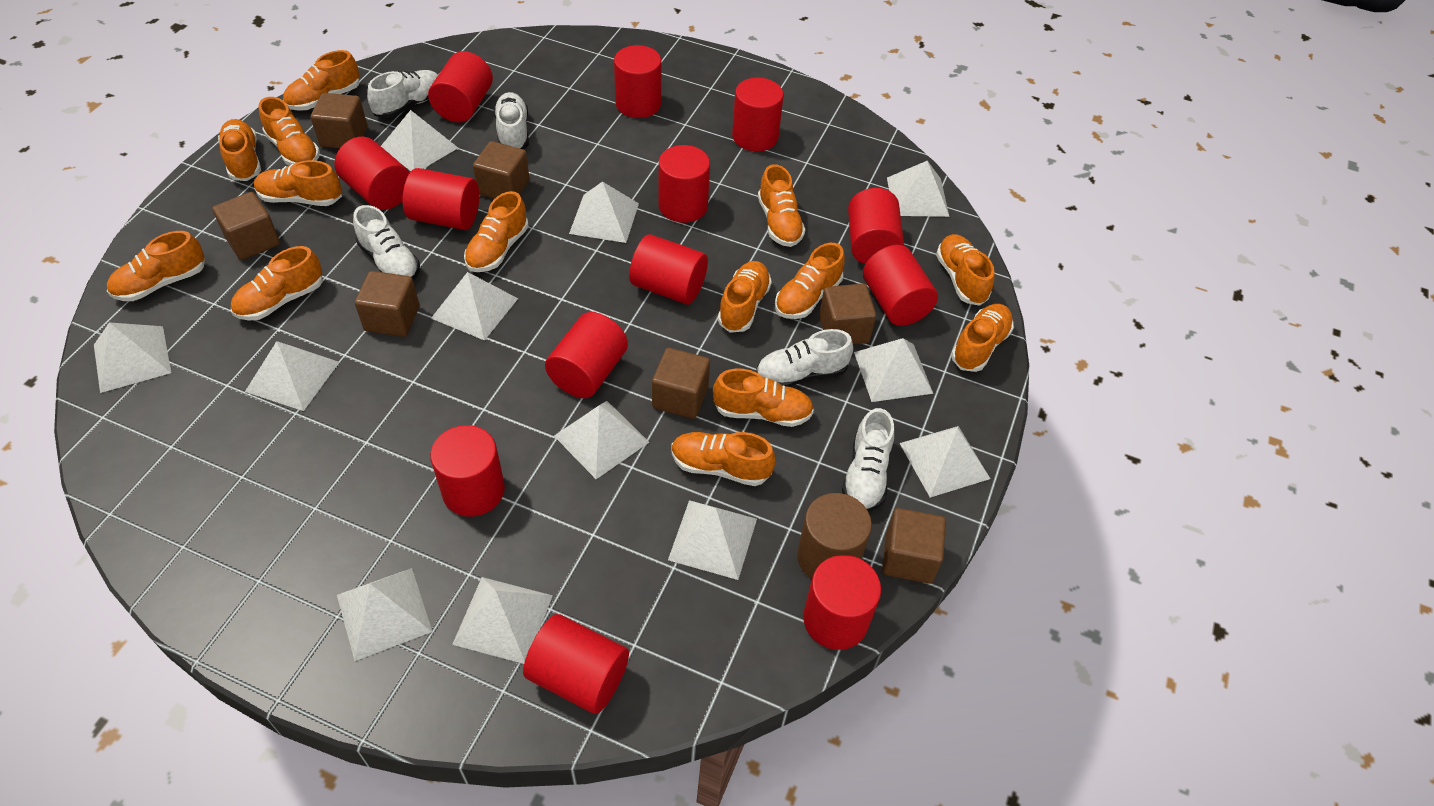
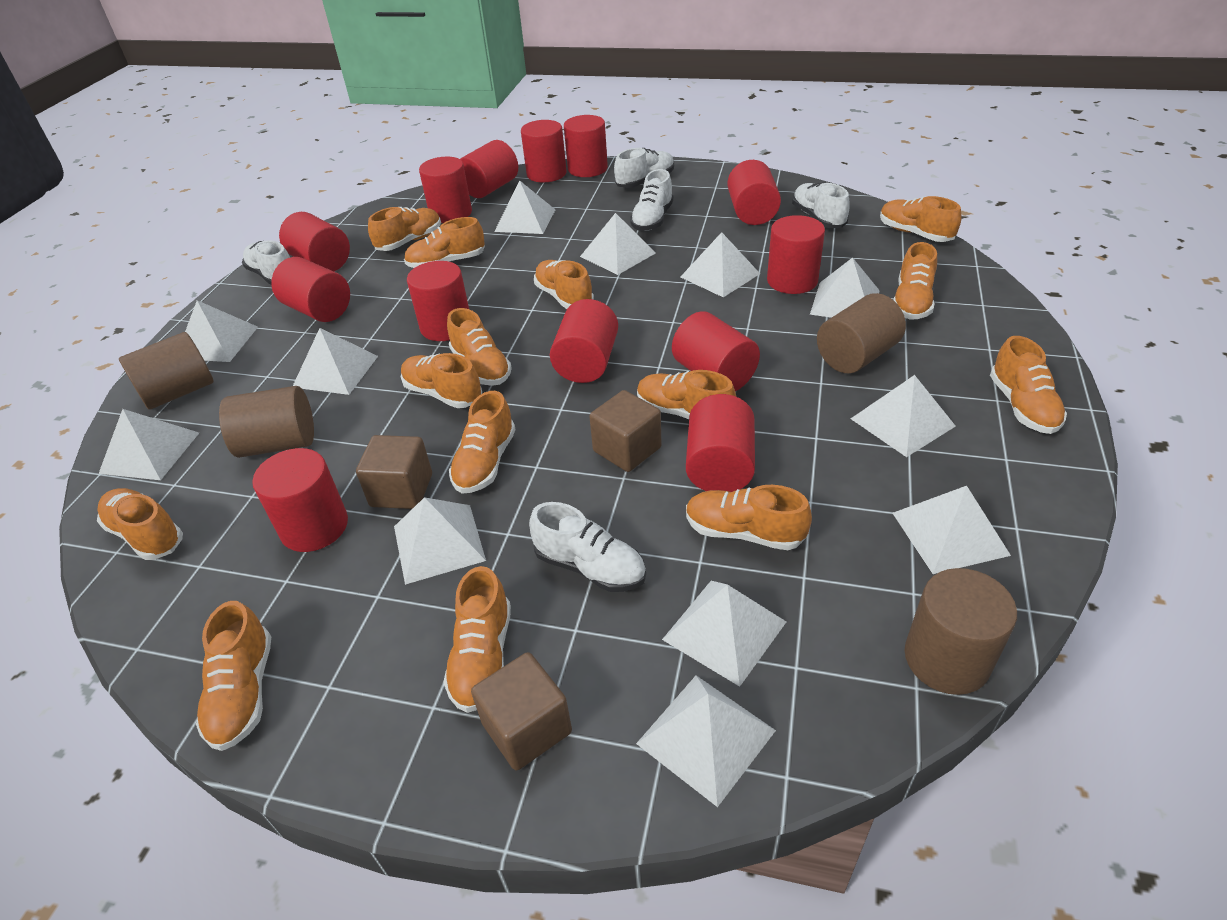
brown cube: 7 -> 3
brown cylinder: 1 -> 4

